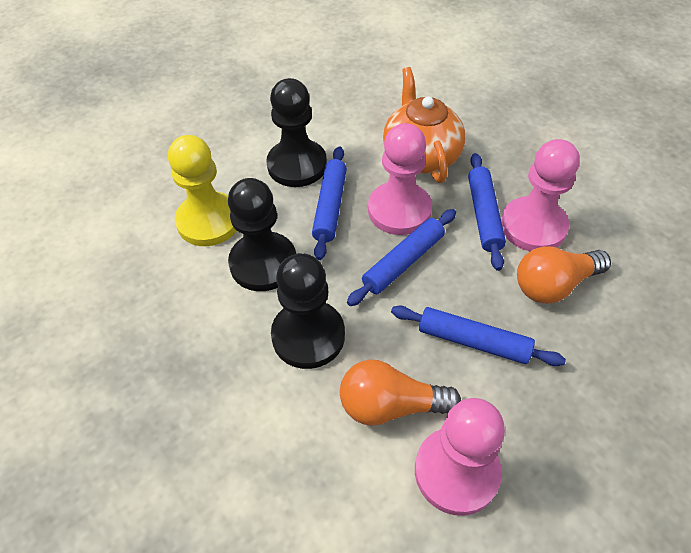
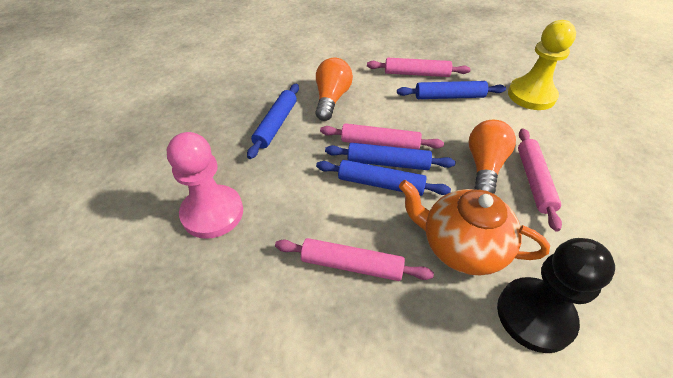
black pawn: 3 -> 1
pink pawn: 3 -> 1
pink rolling pin: 0 -> 4

